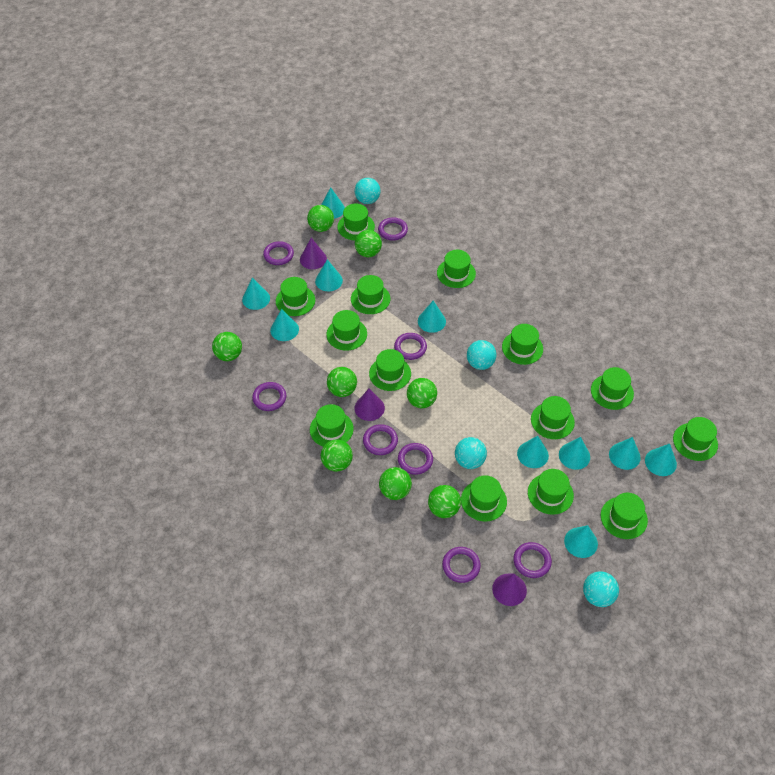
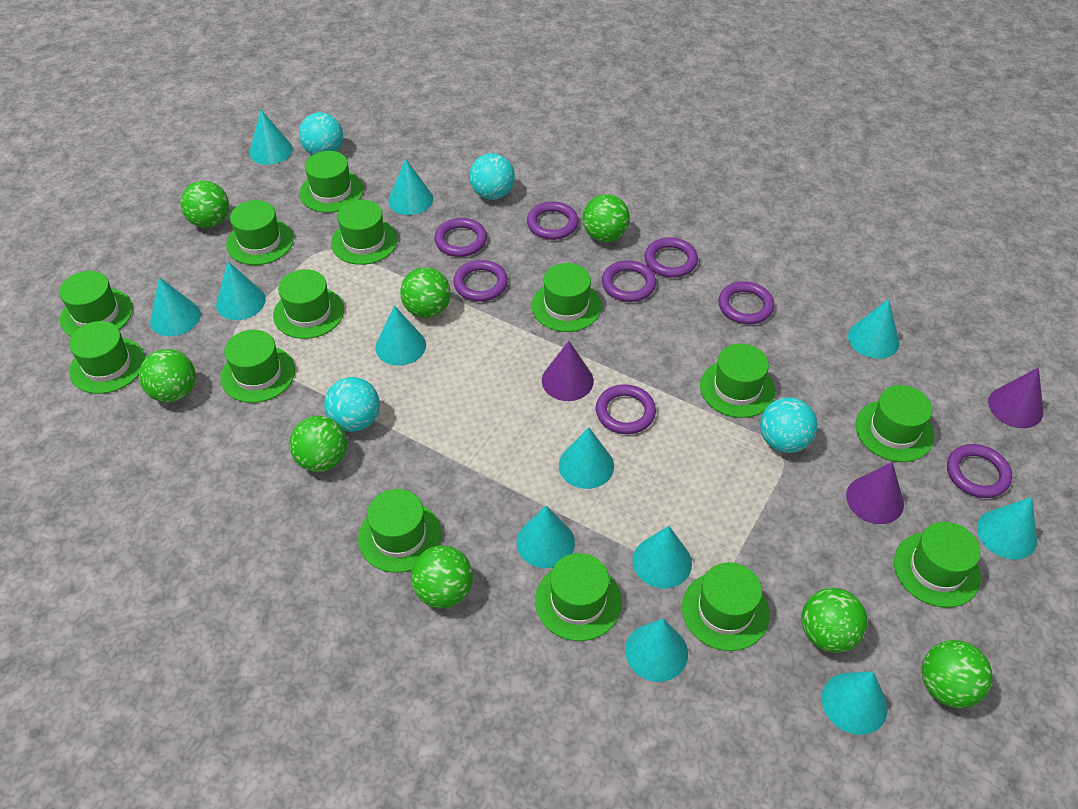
turquoise cone: 10 -> 12

